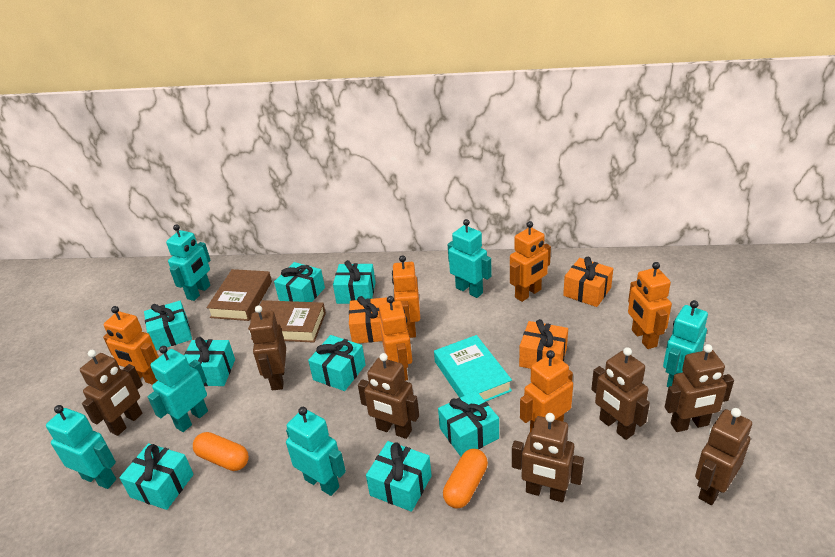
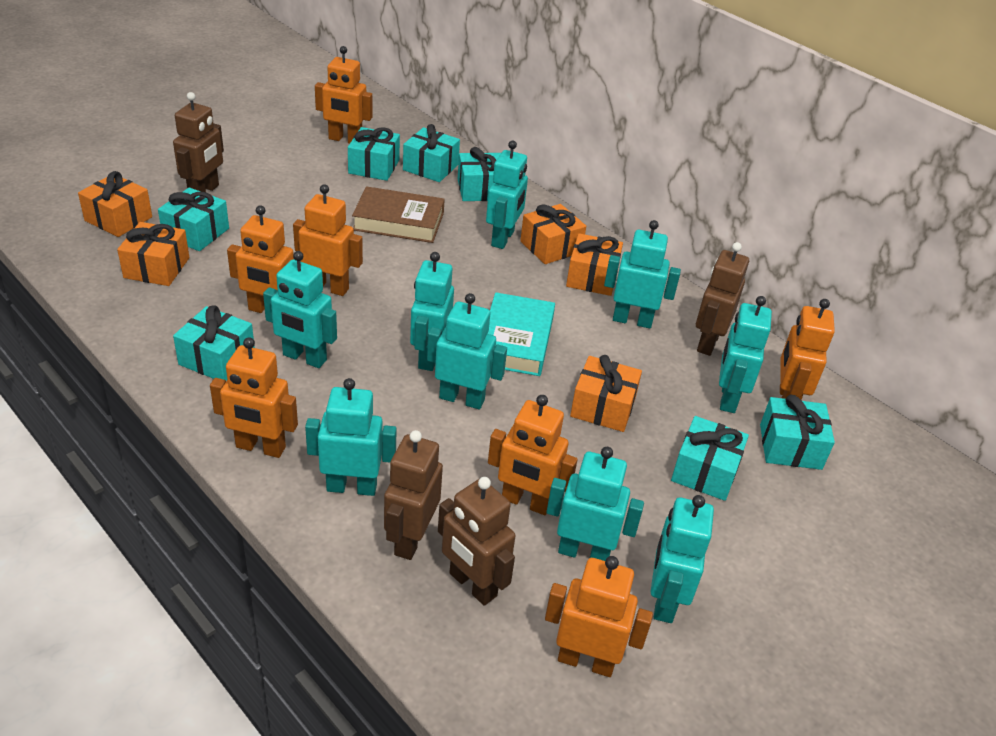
brown book: 2 -> 1
brown robot: 7 -> 4
orange capsule: 2 -> 0
orange gift: 3 -> 5
orange robot: 6 -> 7
turquoise gift: 8 -> 7
turquoise robot: 6 -> 9

